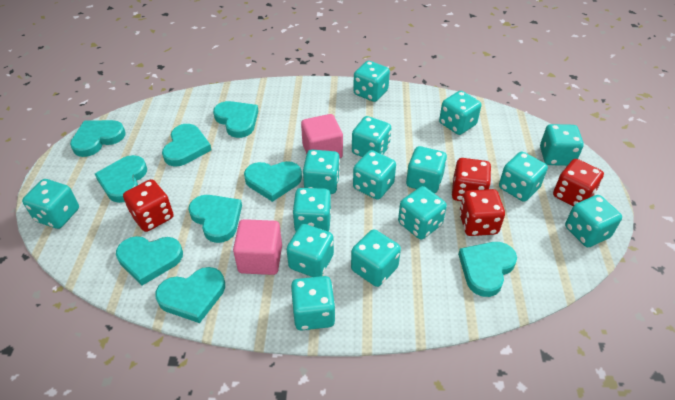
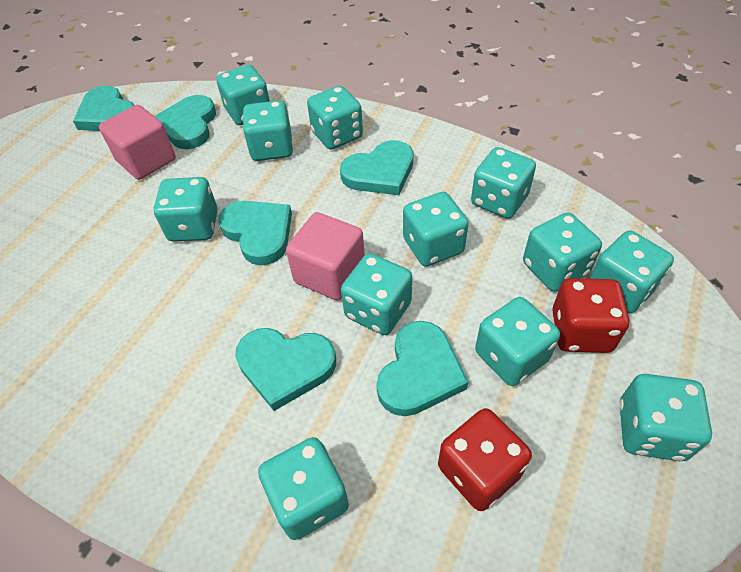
red dice: 4 -> 2
turquoise dice: 15 -> 12
turquoise heart: 9 -> 6

